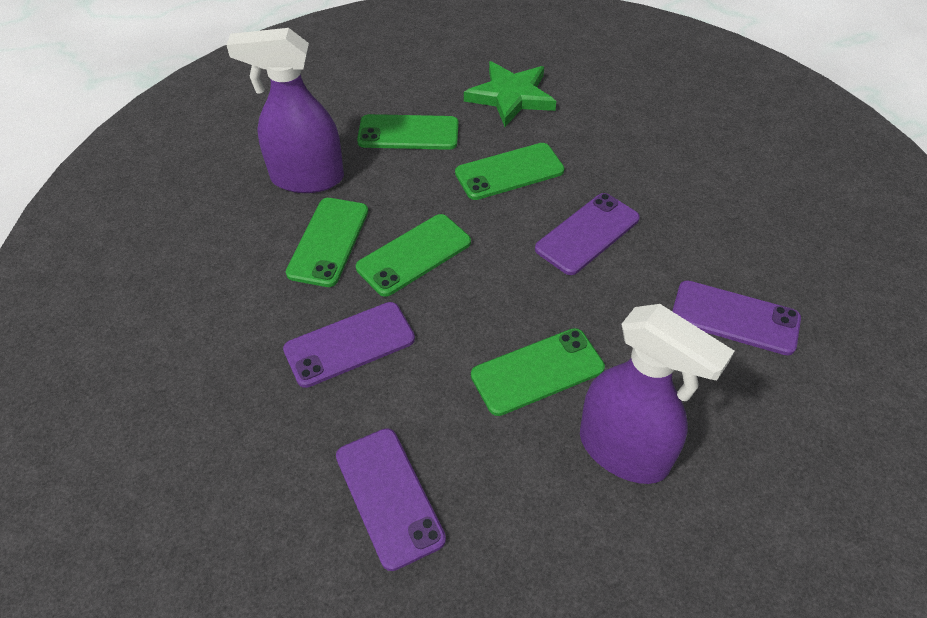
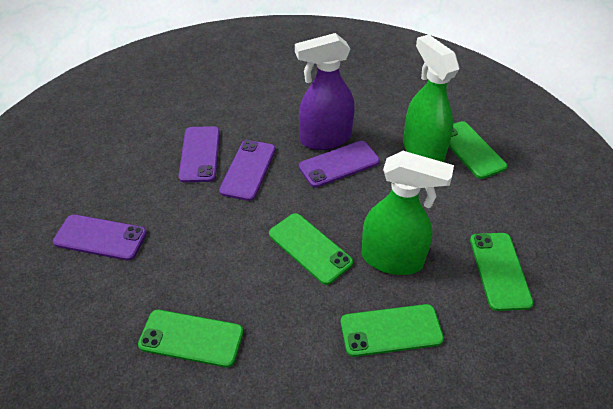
green spray bottle: 0 -> 2
green star: 1 -> 0
purple spray bottle: 2 -> 1

